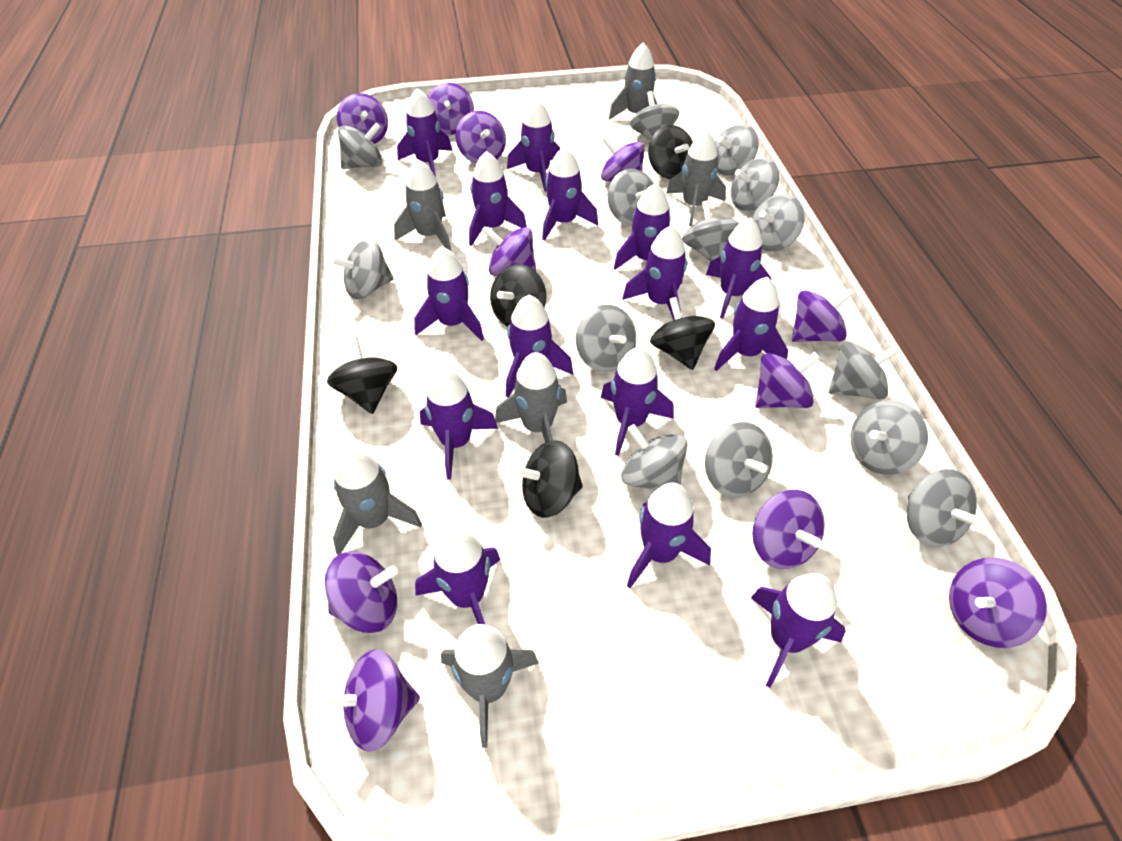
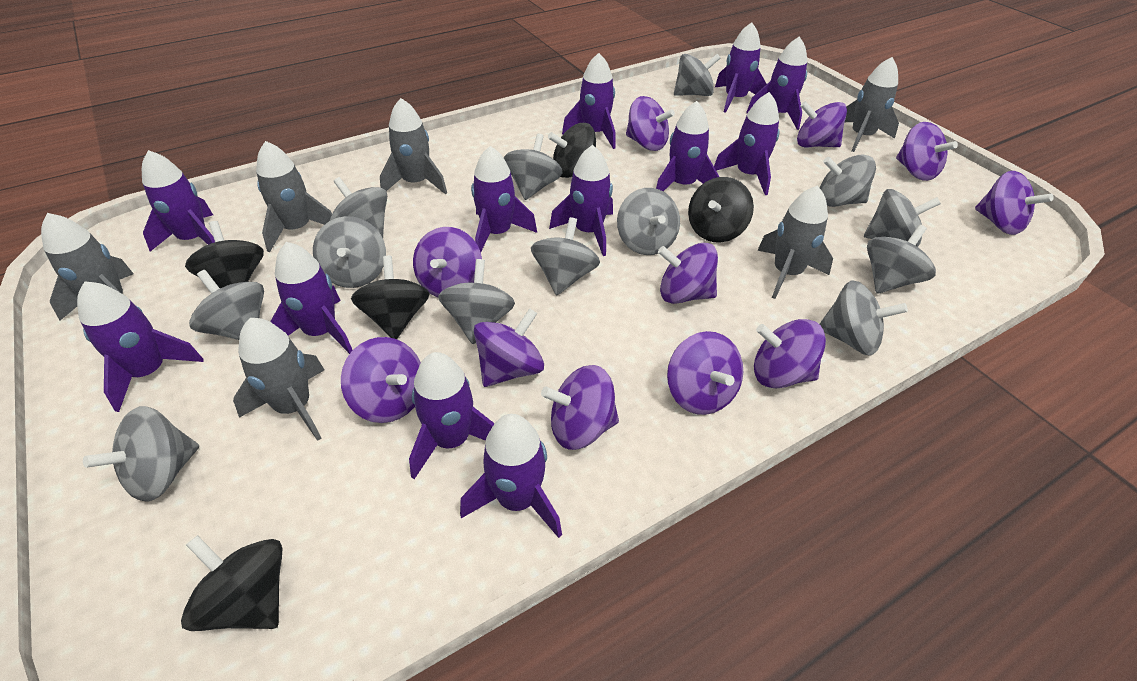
grey spinning top: 14 -> 13
purple rocket: 15 -> 12

